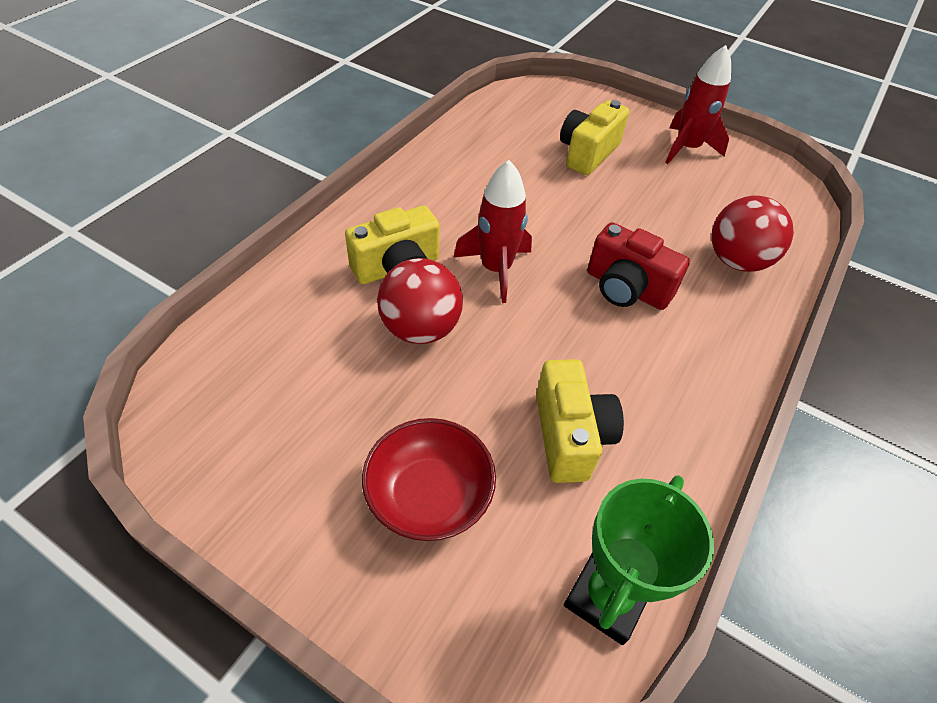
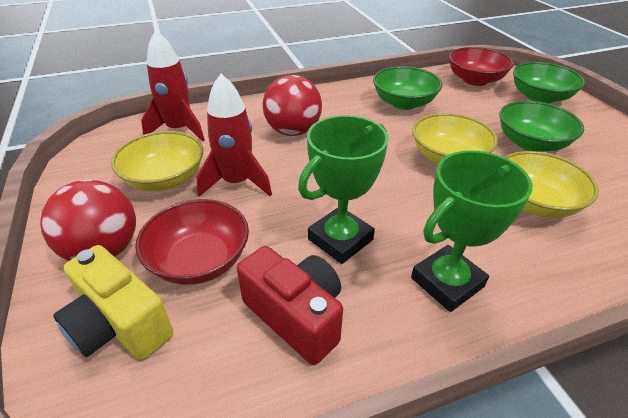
green bowl: 0 -> 3
green trophy: 1 -> 2
red bowl: 1 -> 2
yellow bowl: 0 -> 3
yellow camera: 3 -> 1

